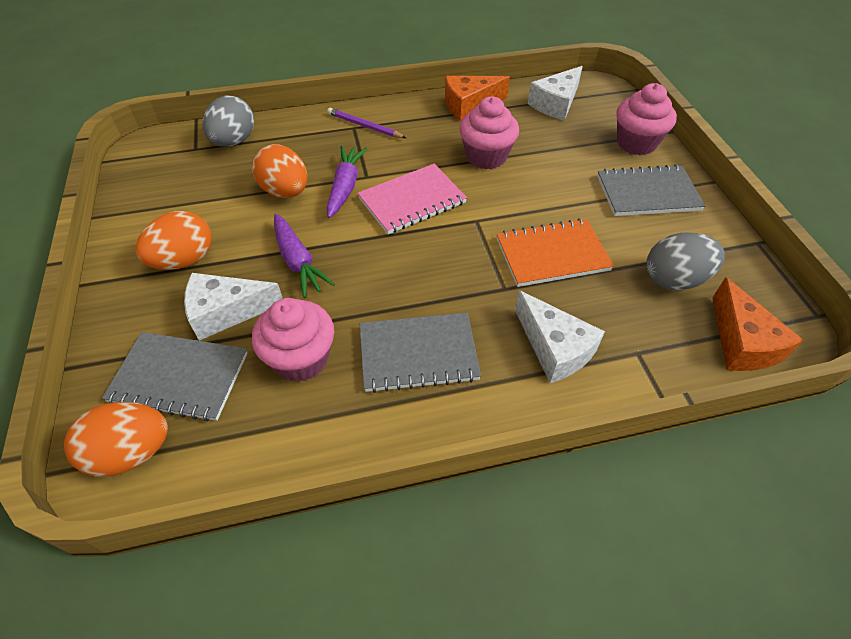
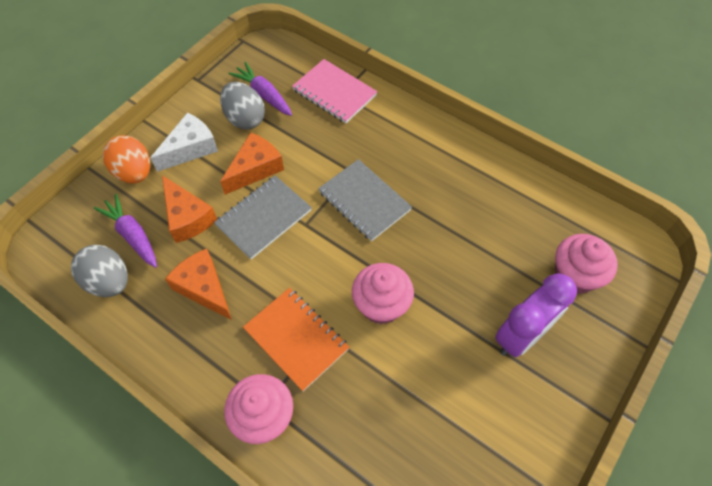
grey notebook: 3 -> 2
orange cheese: 2 -> 3
orange egg: 3 -> 1
purple clock: 0 -> 1
purple pencil: 1 -> 0
white cheese: 3 -> 1

